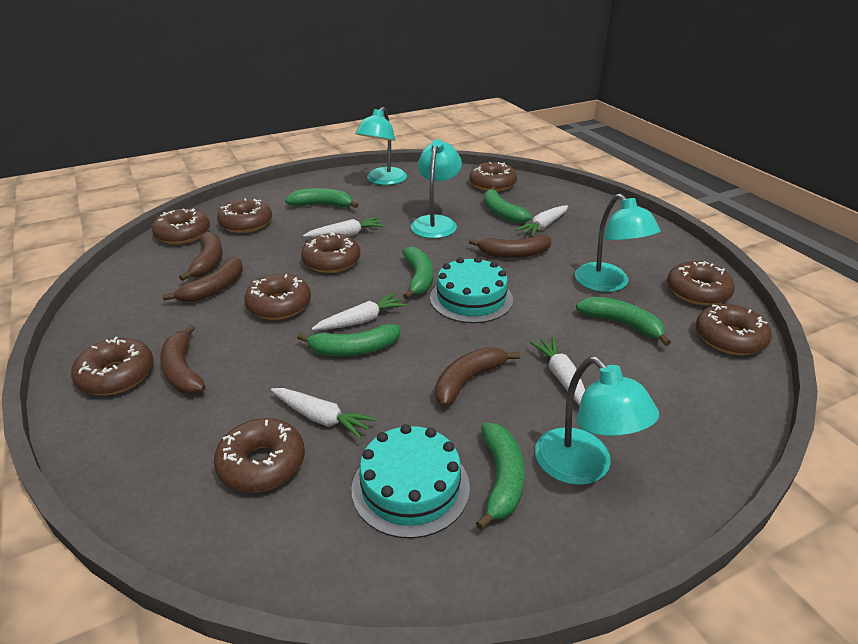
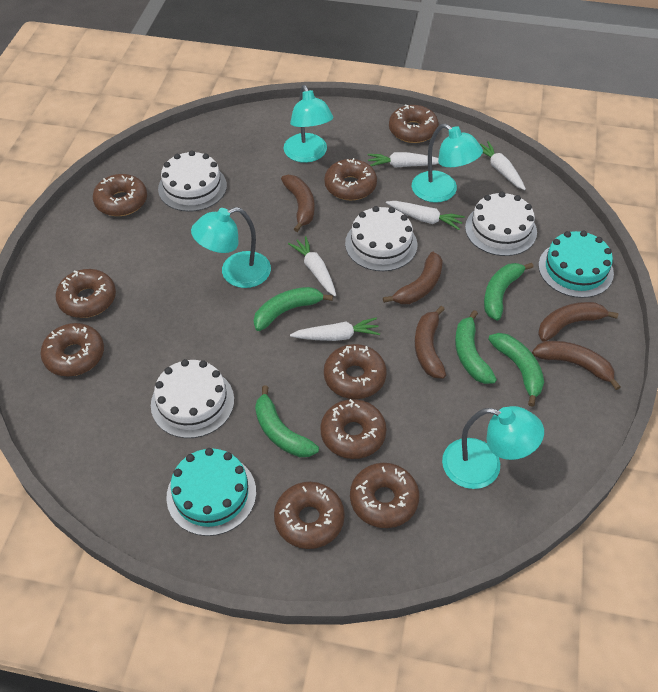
green banana: 6 -> 5
white cake: 0 -> 4

